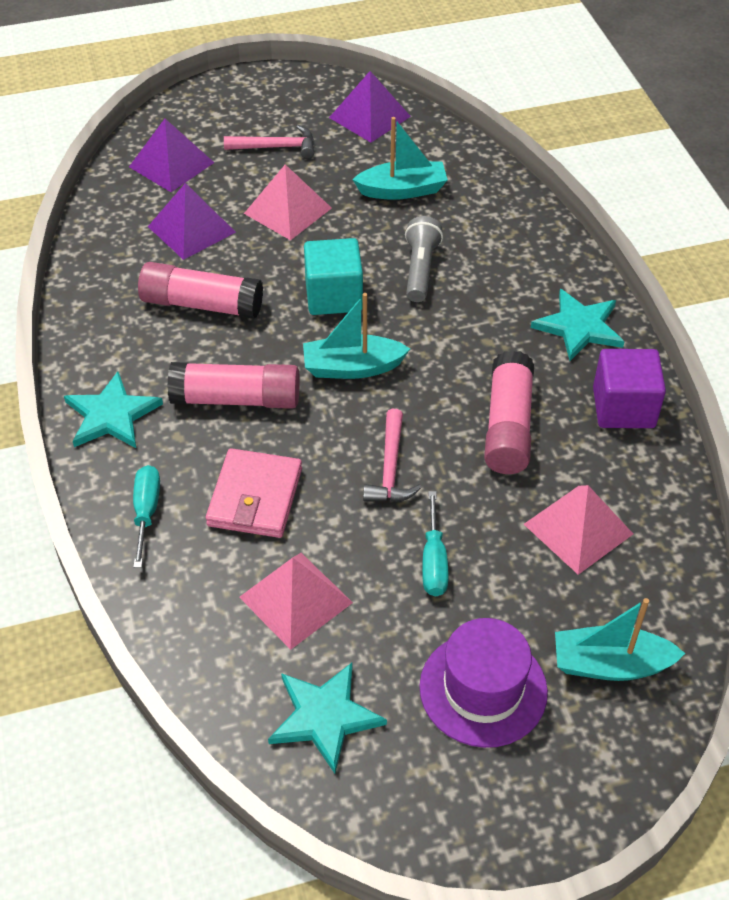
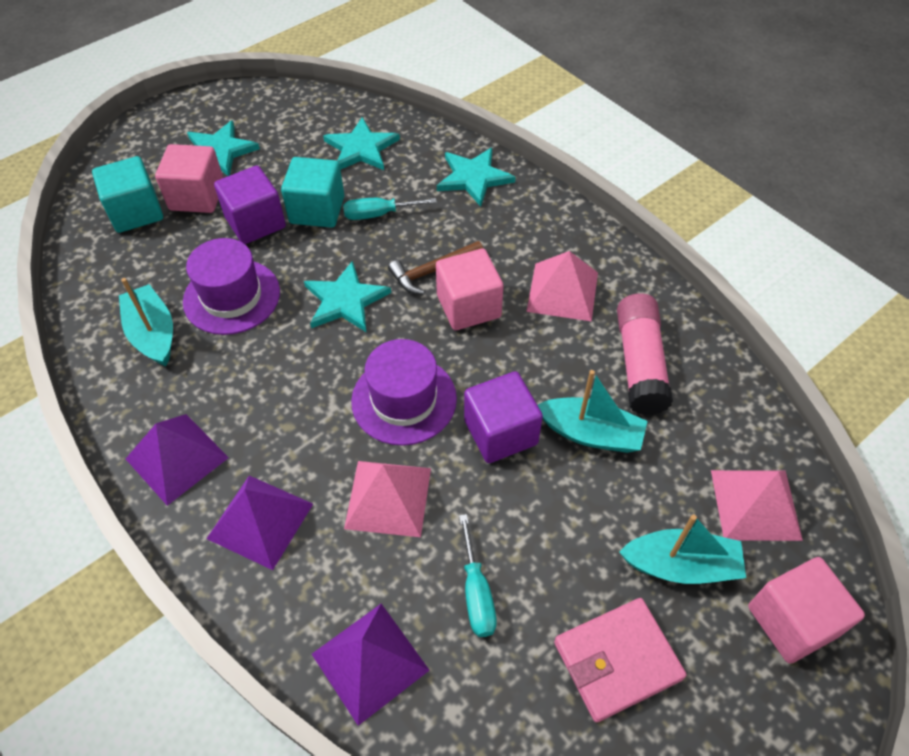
brown hammer: 0 -> 1
grey flashlight: 1 -> 0
pink cube: 0 -> 3
pink glue stick: 3 -> 1
pink hammer: 2 -> 0
purple cube: 1 -> 2
purple hat: 1 -> 2
turquoise cube: 1 -> 2
turquoise star: 3 -> 4

